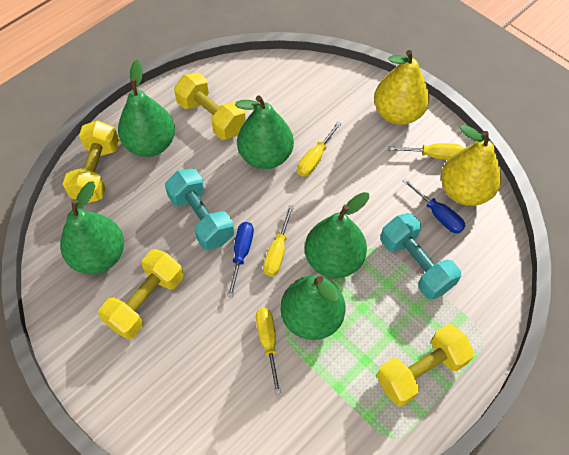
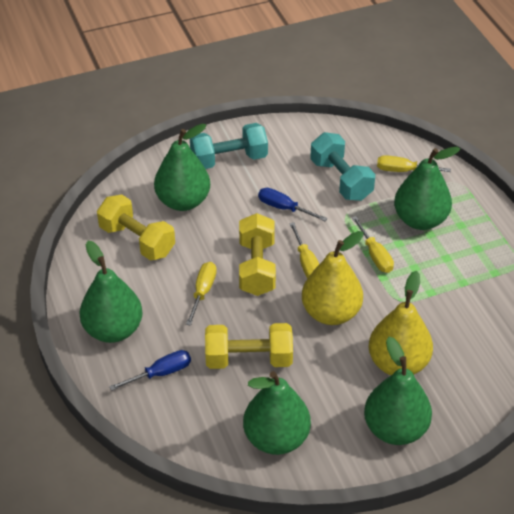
yellow dumbbell: 4 -> 3

